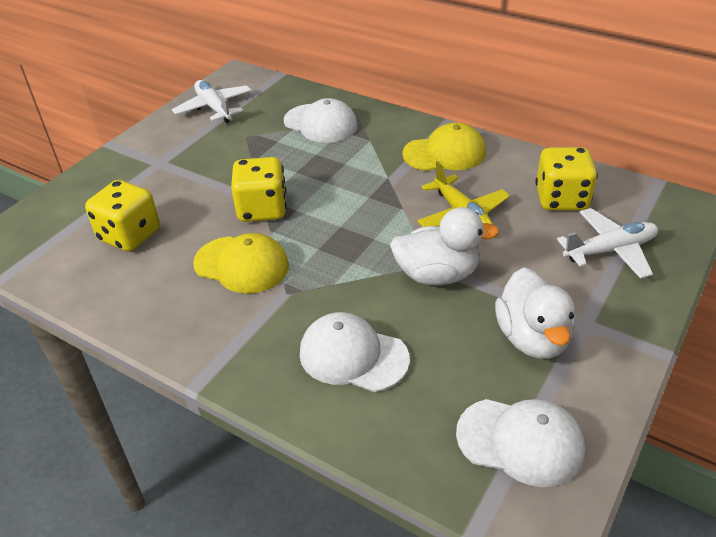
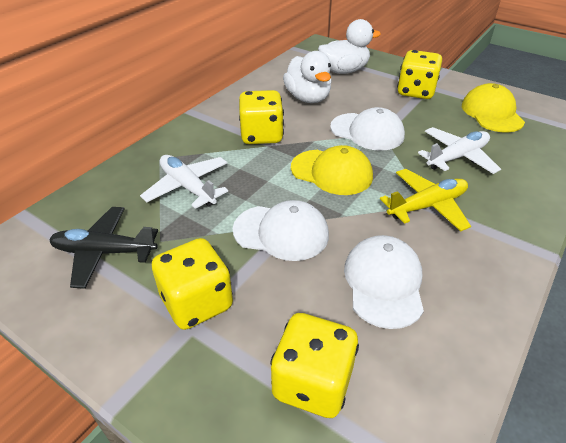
black plane: 0 -> 1
yellow dice: 3 -> 4

